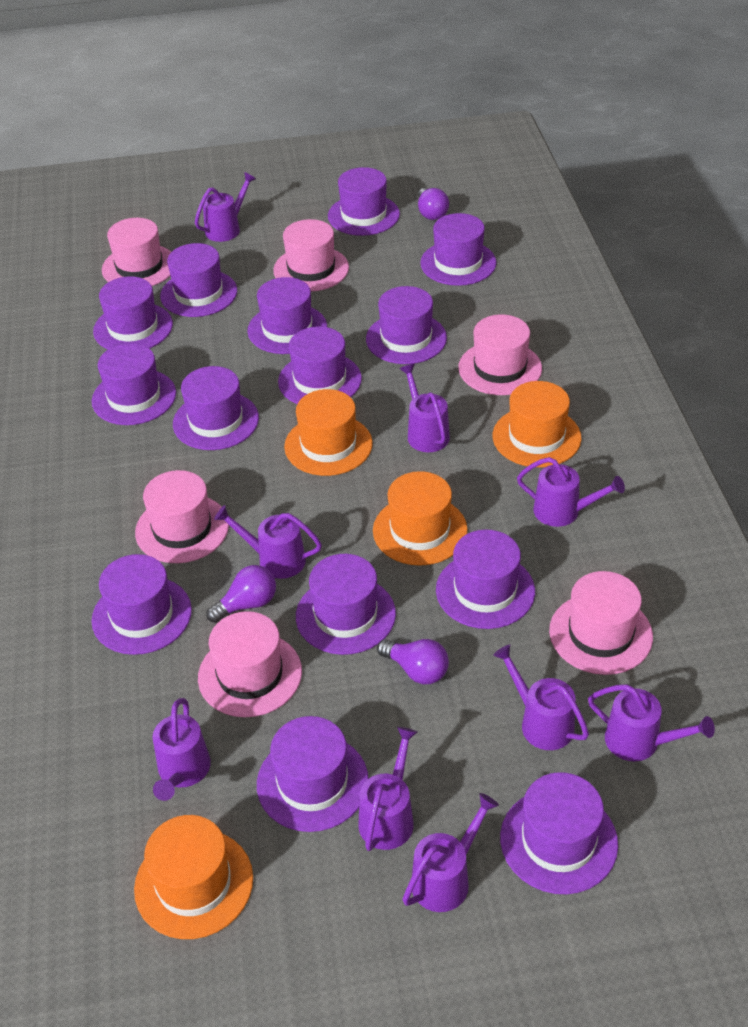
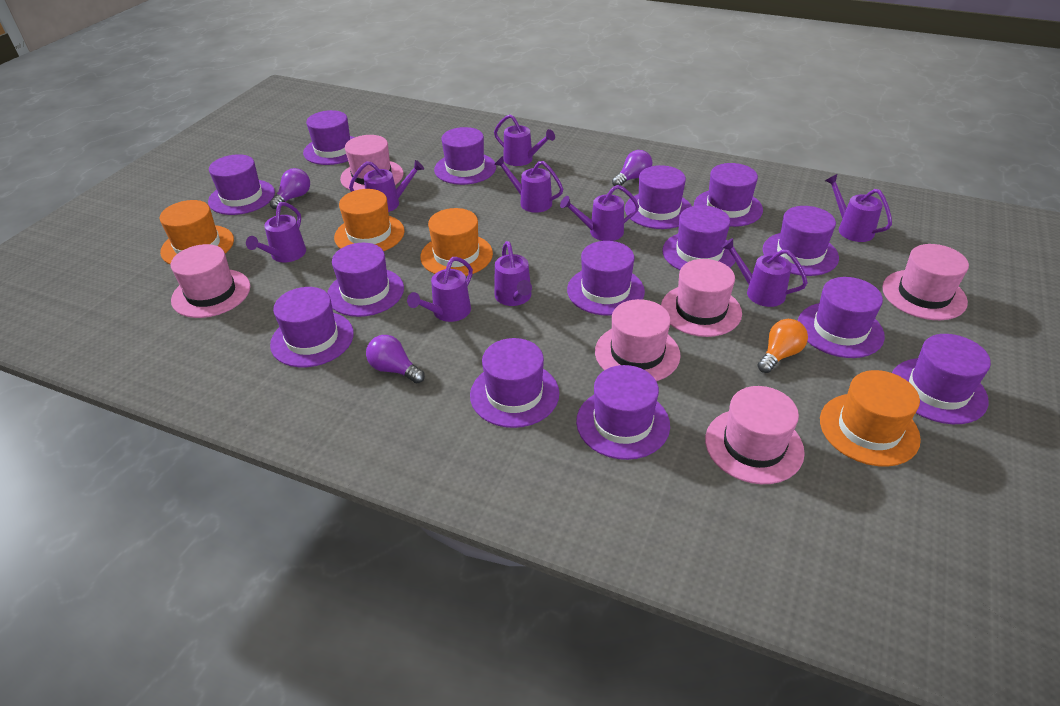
orange light bulb: 0 -> 1

